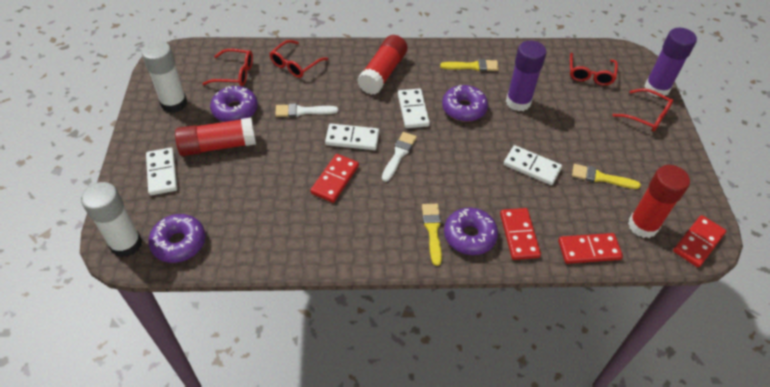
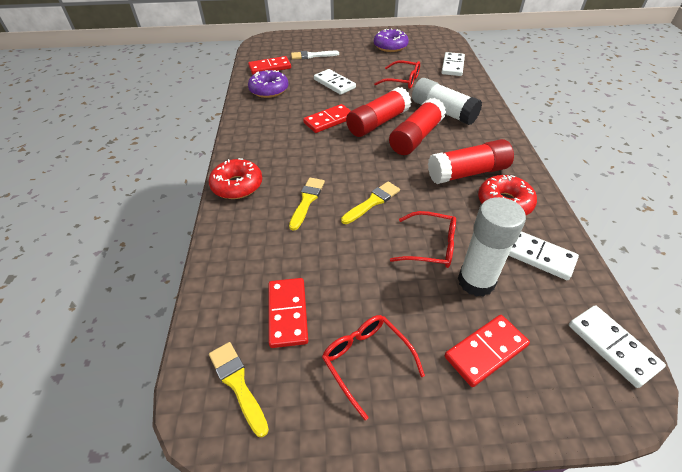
purple donut: 4 -> 2
purple glue stick: 2 -> 0
red donut: 0 -> 2
red glasses: 4 -> 3
white brush: 2 -> 1

